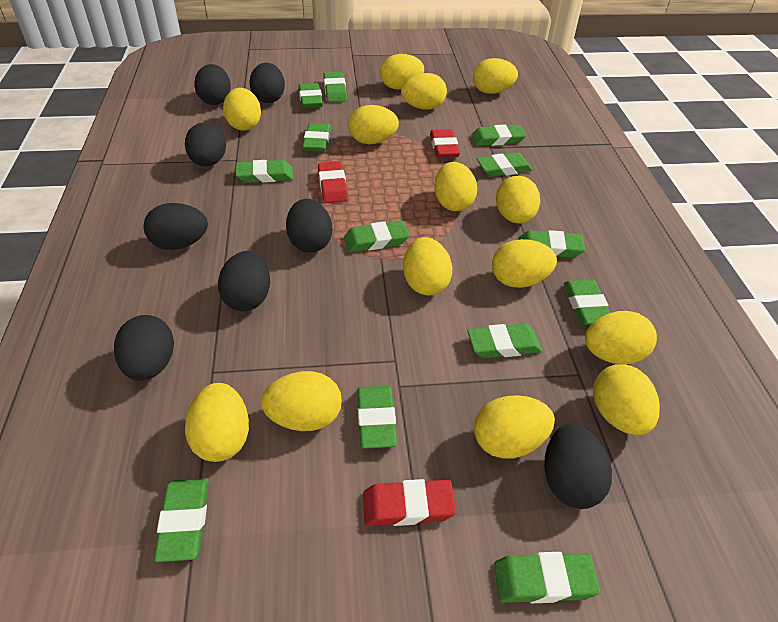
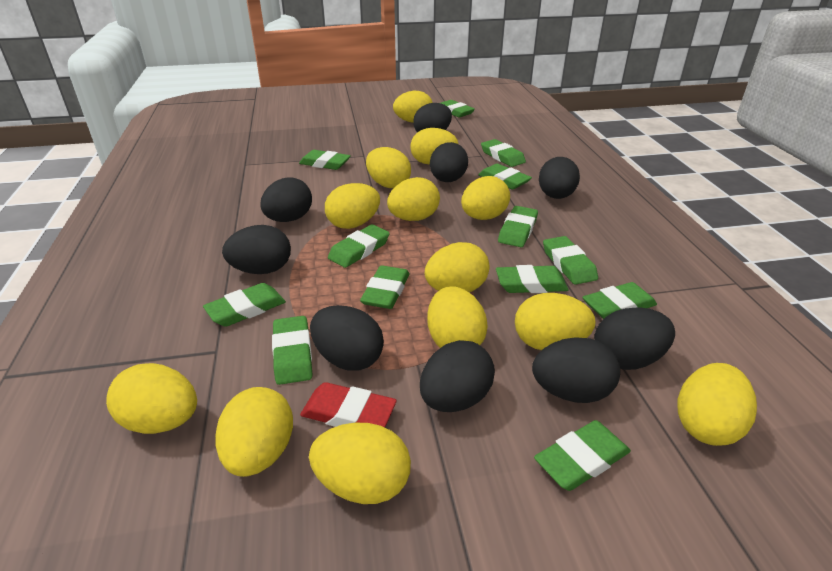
black egg: 8 -> 9
red eraser: 3 -> 1
yellow egg: 14 -> 13

